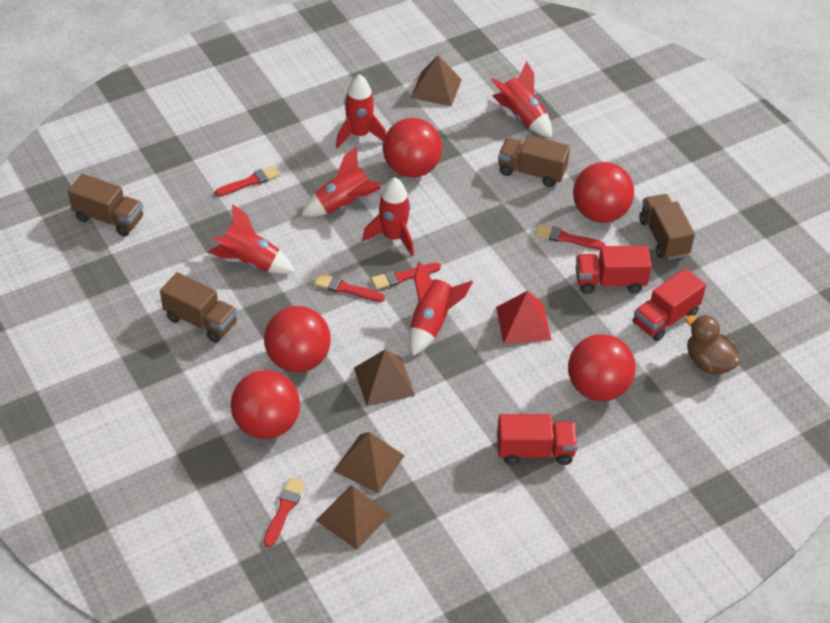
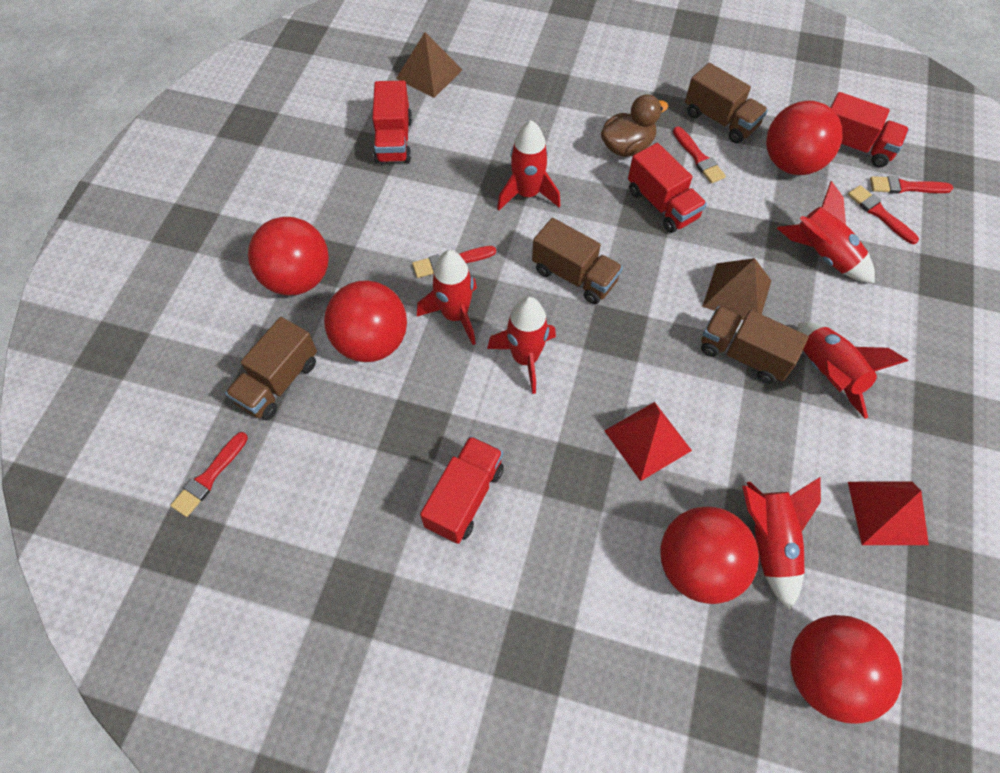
brown pyramid: 4 -> 2
red pyramid: 1 -> 2
red truck: 3 -> 4

